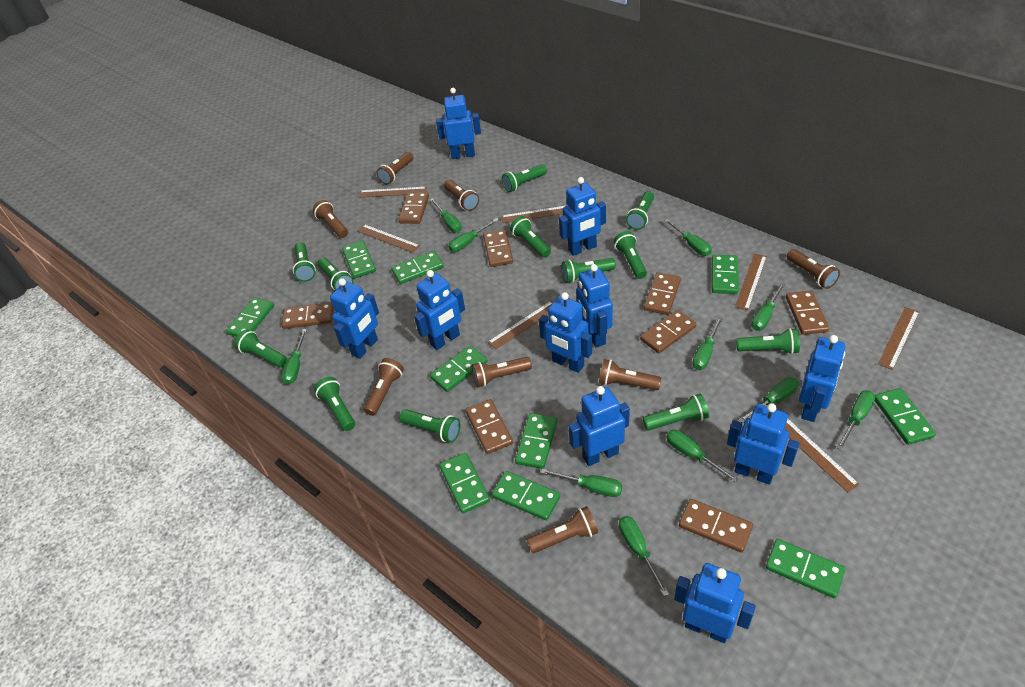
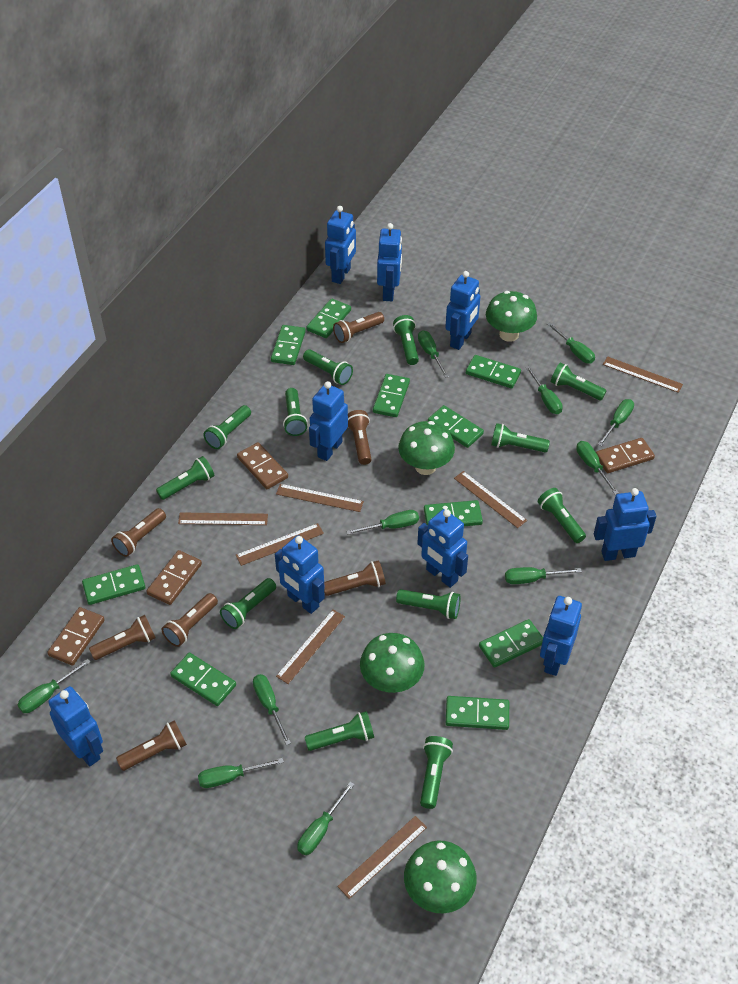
blue robot: 10 -> 9
brown domino: 8 -> 4
brown flashlight: 8 -> 7
green mushroom: 0 -> 4

